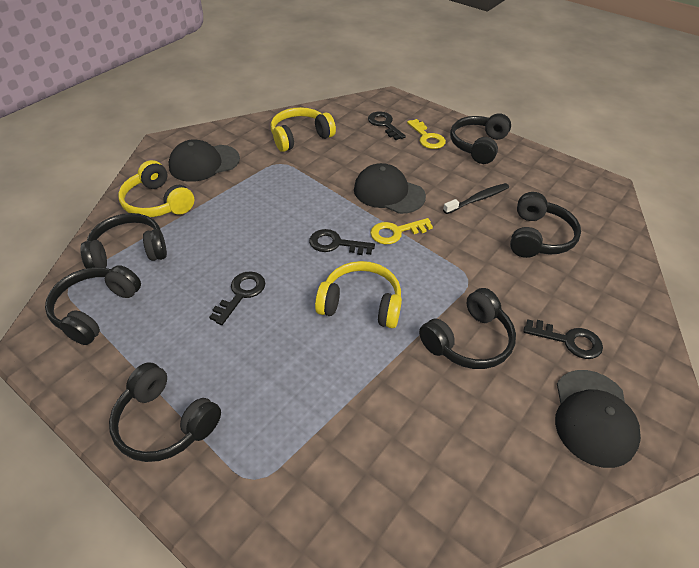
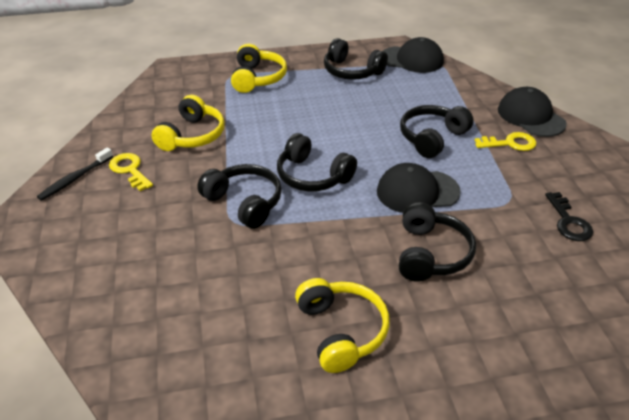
black headphones: 6 -> 5
black key: 4 -> 1

